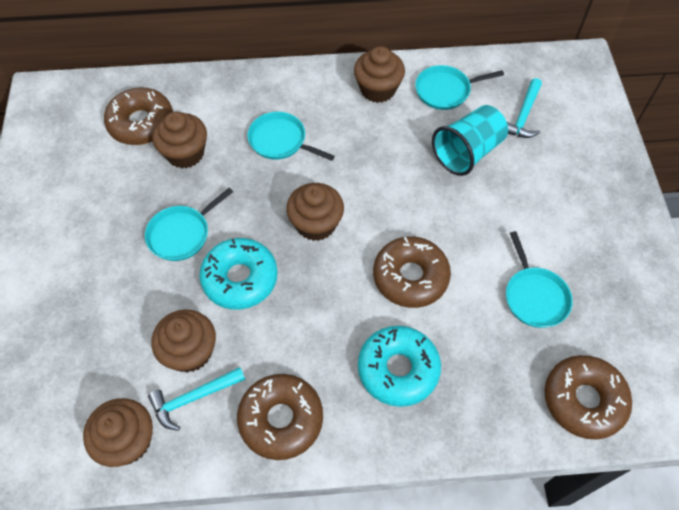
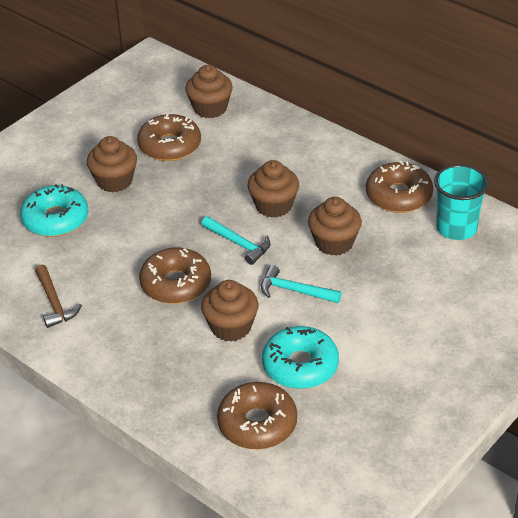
brown hammer: 0 -> 1
turquoise pan: 4 -> 0

